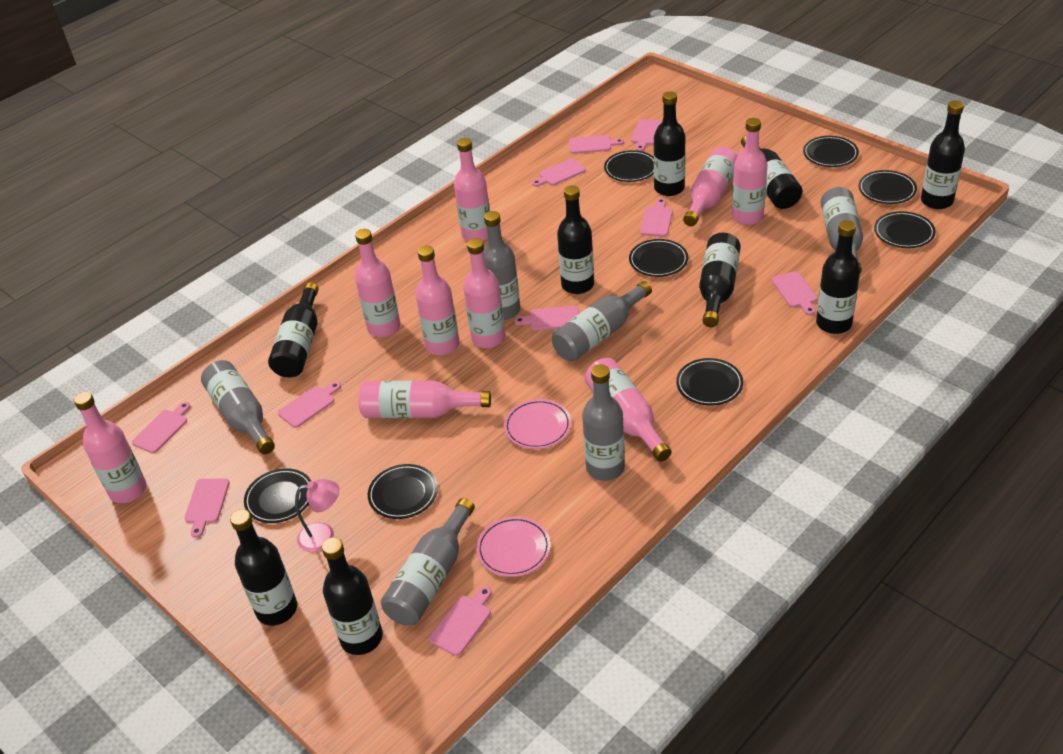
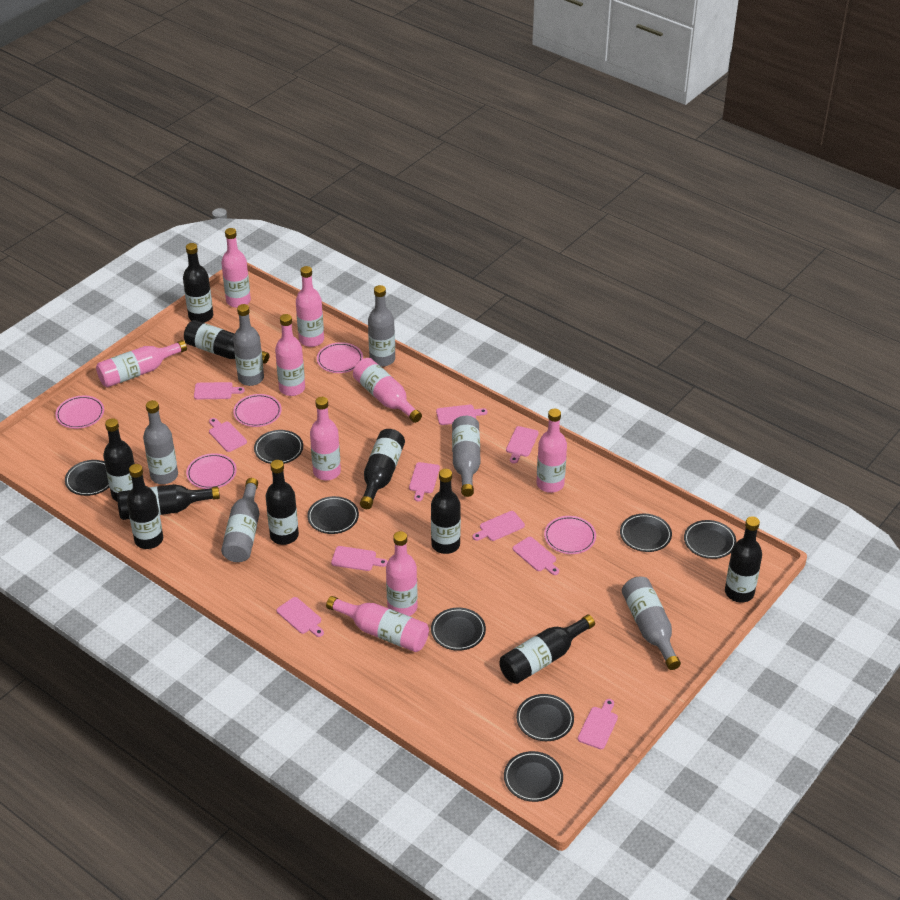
black bottle: 9 -> 10
pink lamp: 1 -> 0
pink plate: 2 -> 5

